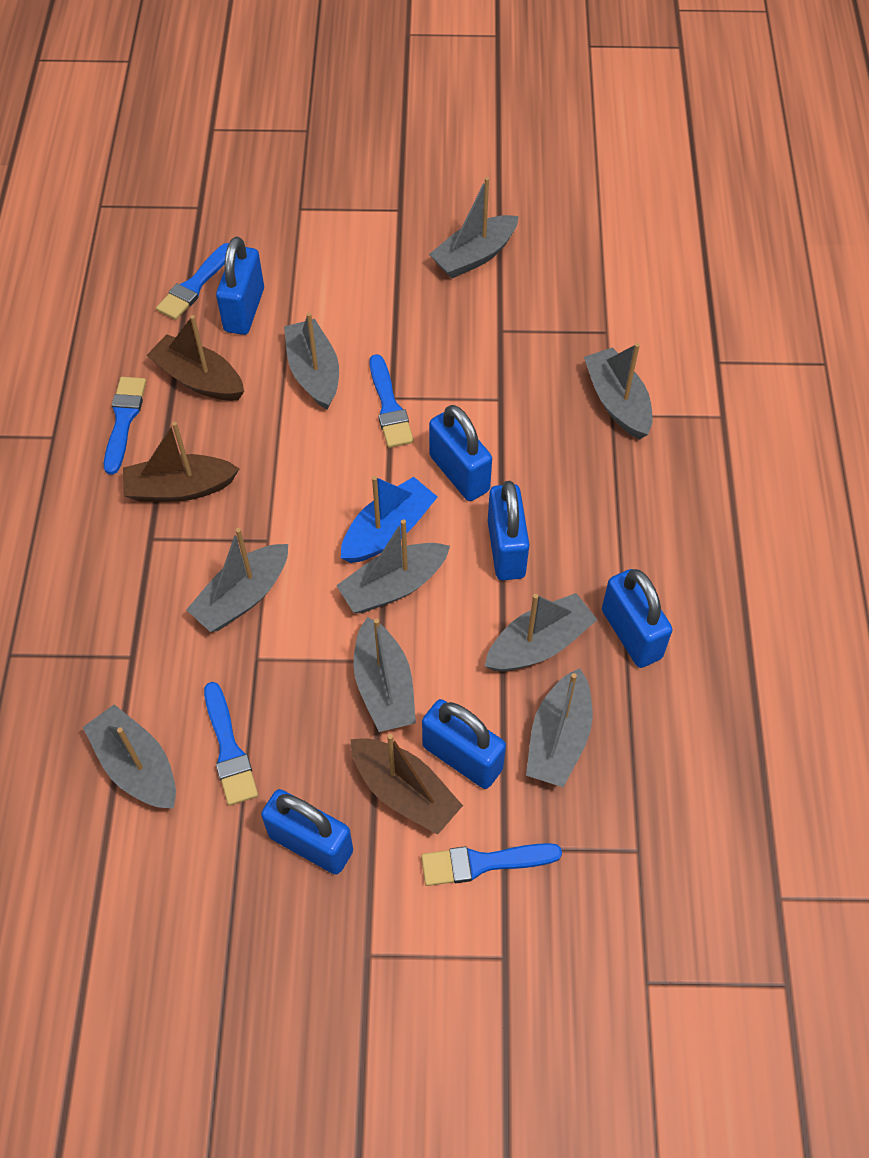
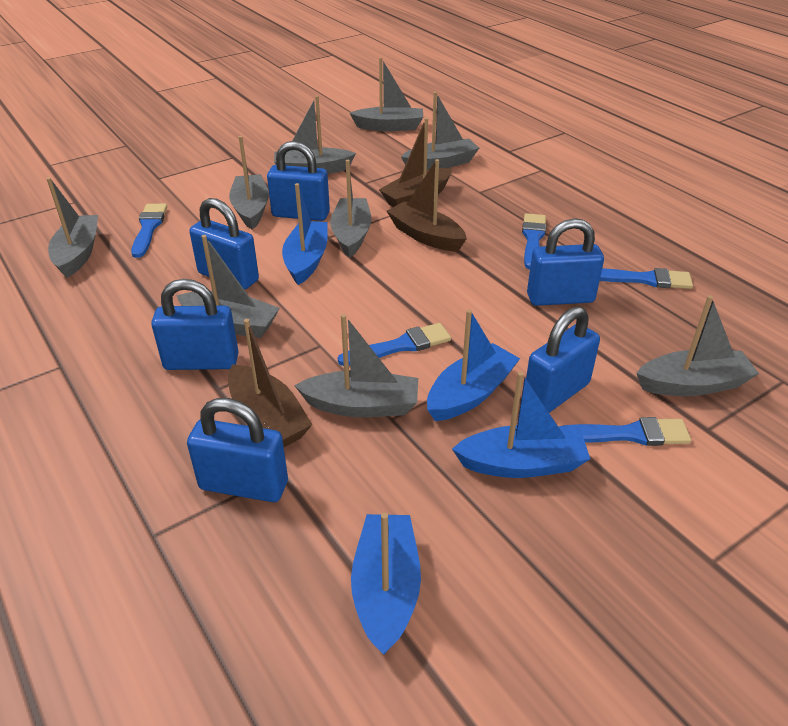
blue boat: 1 -> 4

